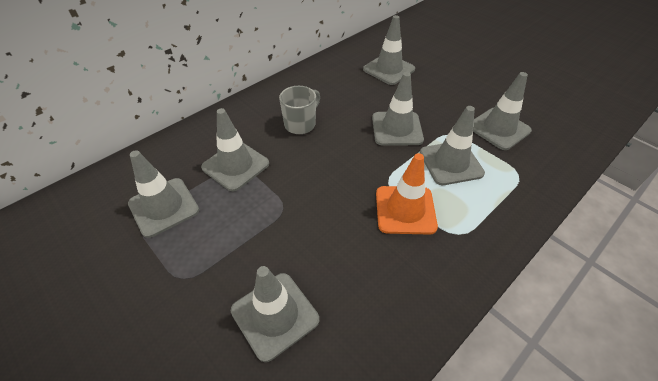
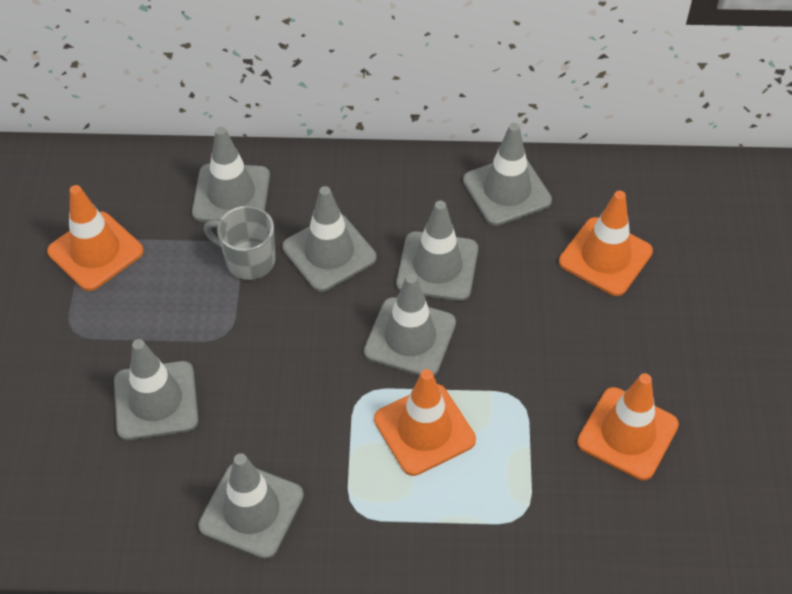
orange traffic cone: 1 -> 4

